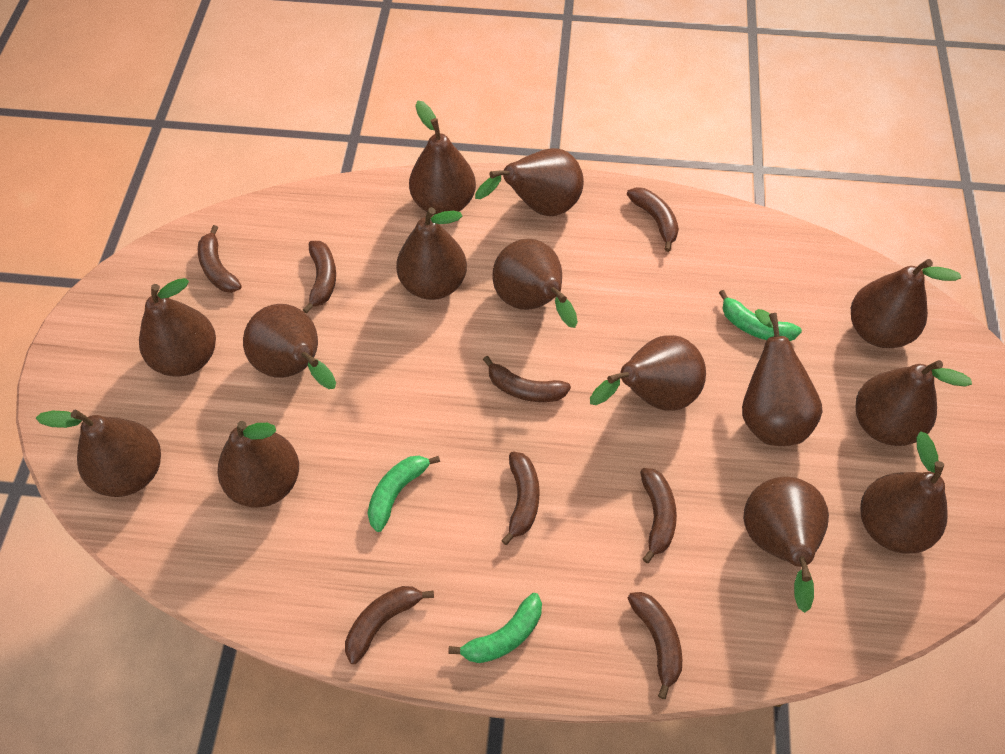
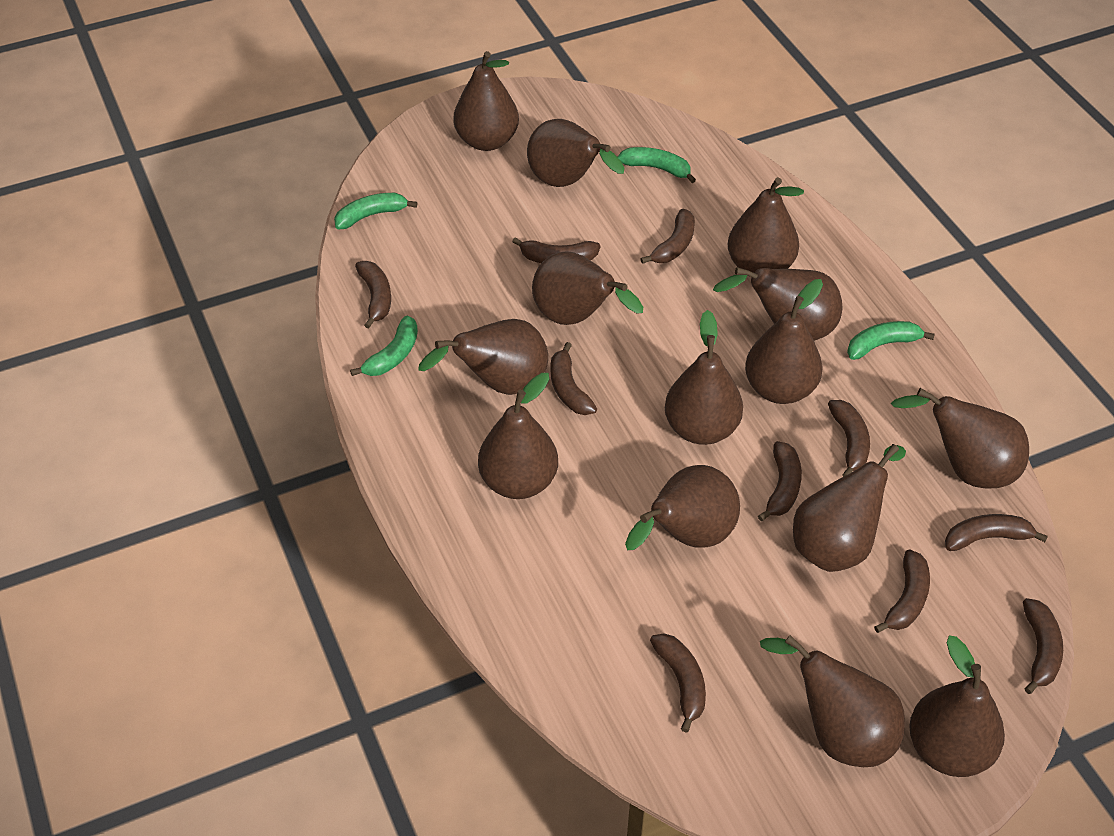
brown banana: 8 -> 10
green banana: 3 -> 4

